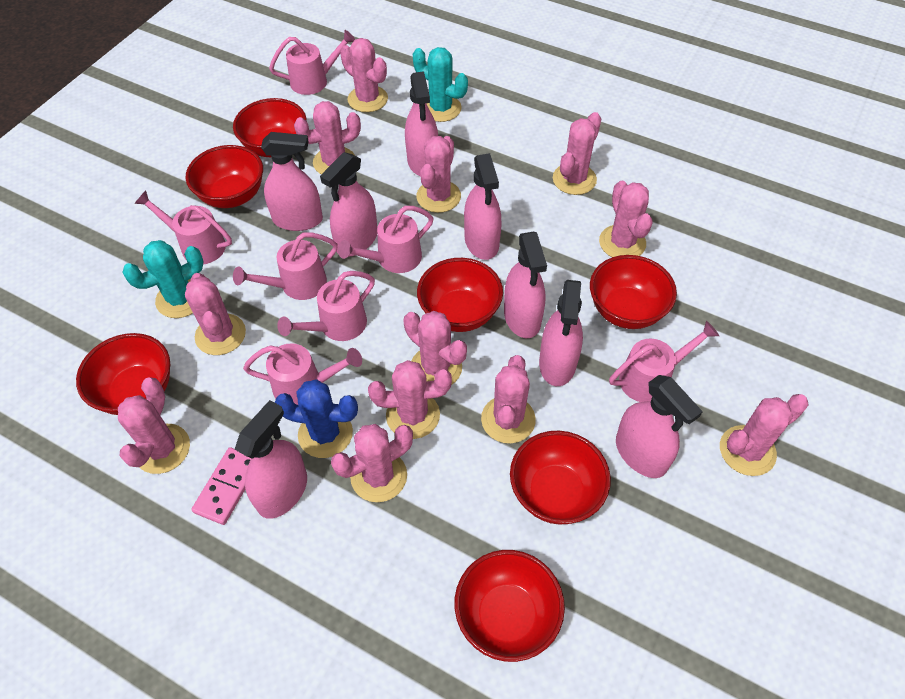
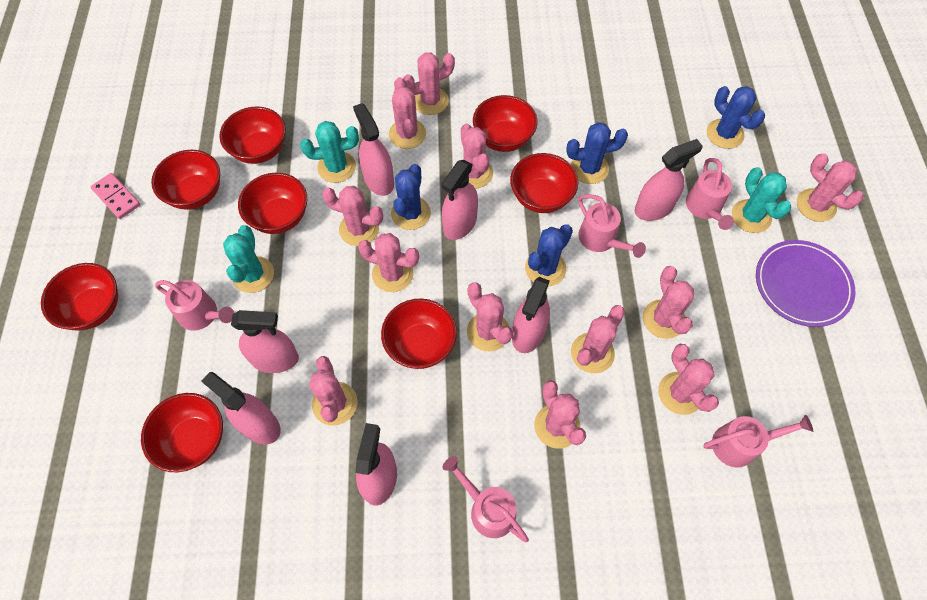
blue cactus: 1 -> 4
pink spray bottle: 8 -> 7
pink watering can: 7 -> 5
purple plate: 0 -> 1
red bowl: 7 -> 8
turquoise cactus: 2 -> 3

